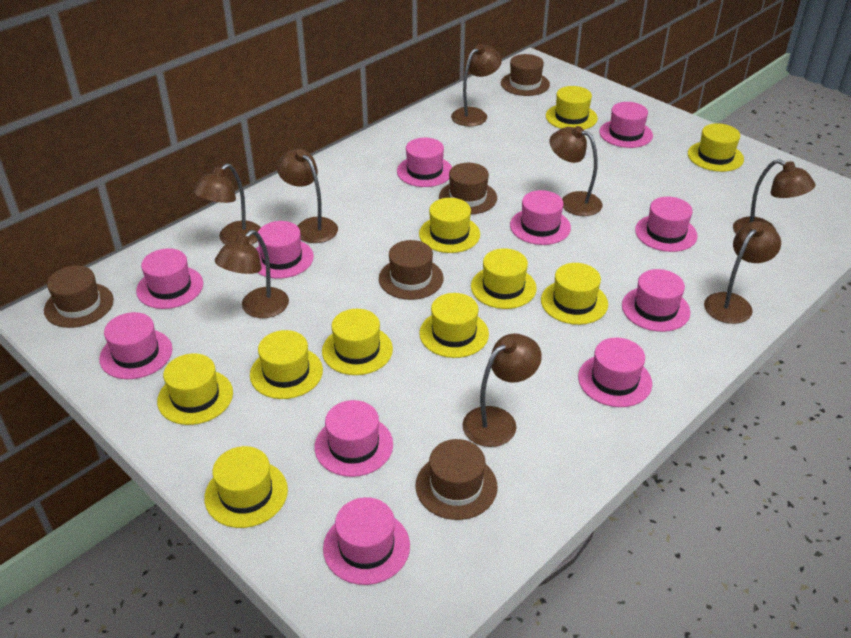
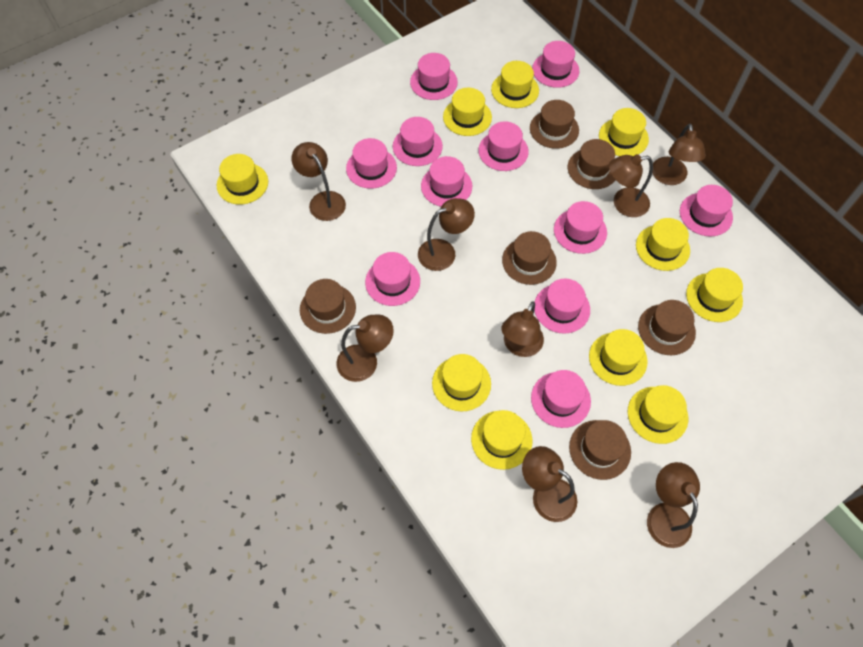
brown hat: 5 -> 6

